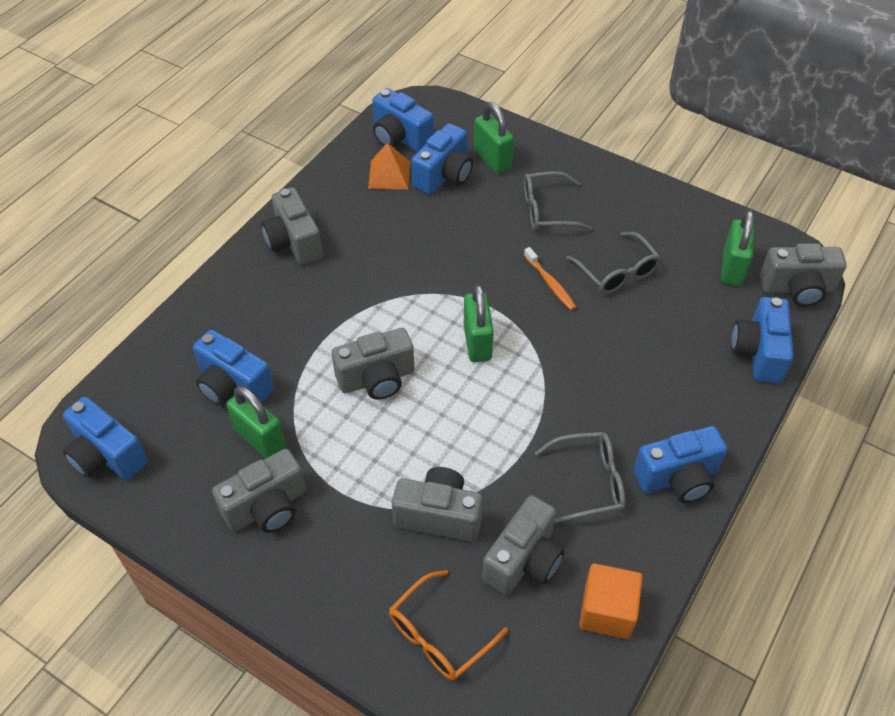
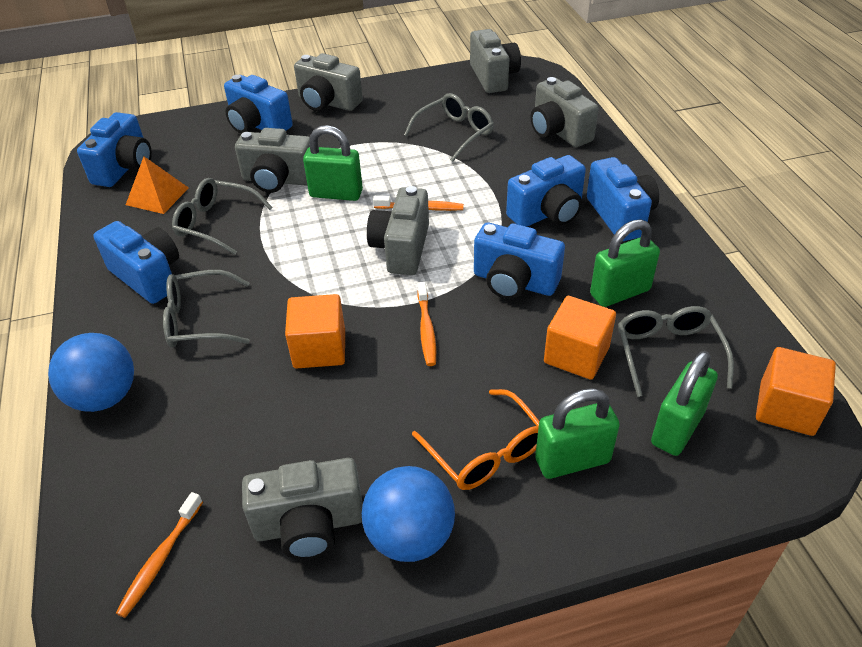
blue ball: 0 -> 2
grey glasses: 3 -> 4
orange cube: 1 -> 3
orange toothbrush: 1 -> 3

